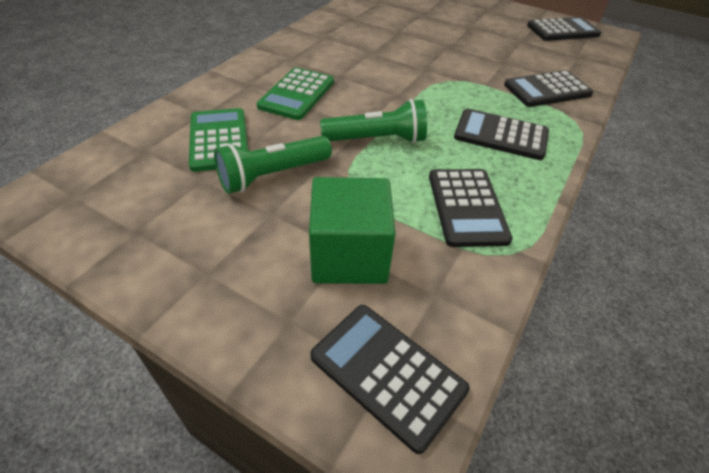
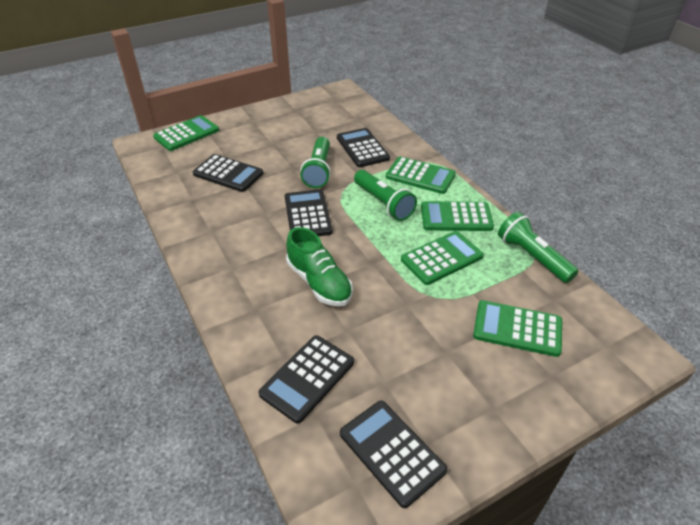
green calculator: 2 -> 5
green cube: 1 -> 0
green flashlight: 2 -> 3
green shoe: 0 -> 1

